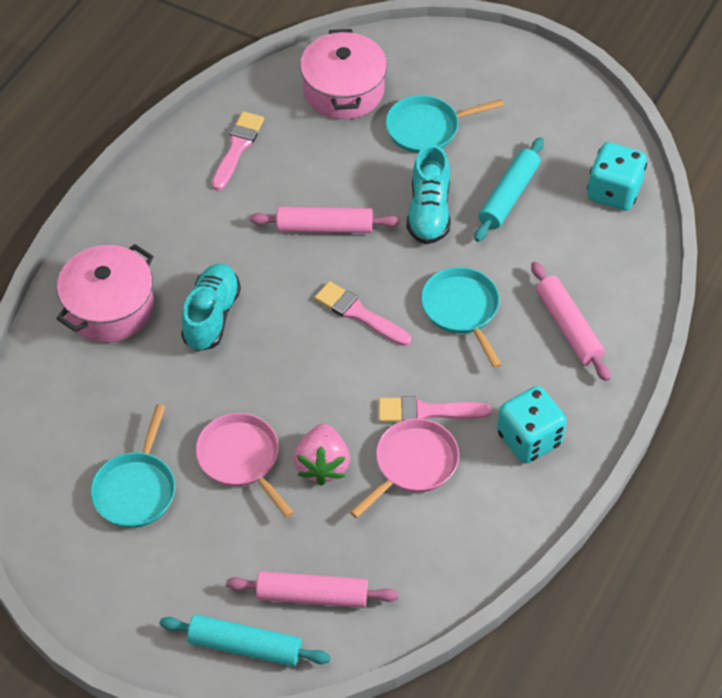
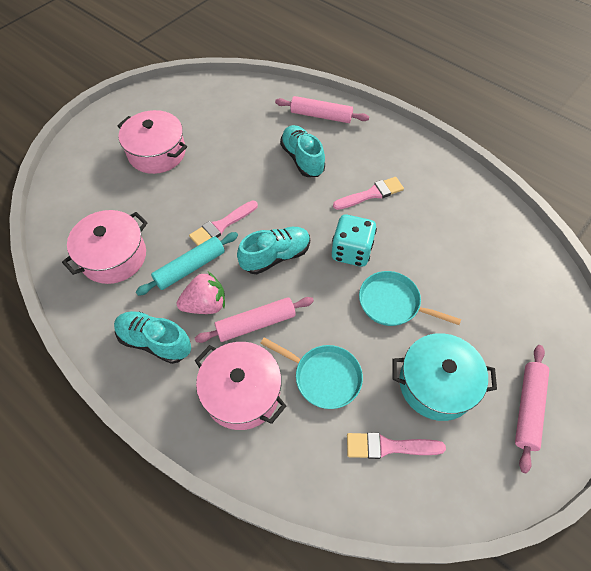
pink pan: 2 -> 0
pink pot: 2 -> 3
turquoise dice: 2 -> 1
turquoise pan: 3 -> 2
turquoise pot: 0 -> 1
turquoise rolling pin: 2 -> 1
turquoise shoe: 2 -> 3

